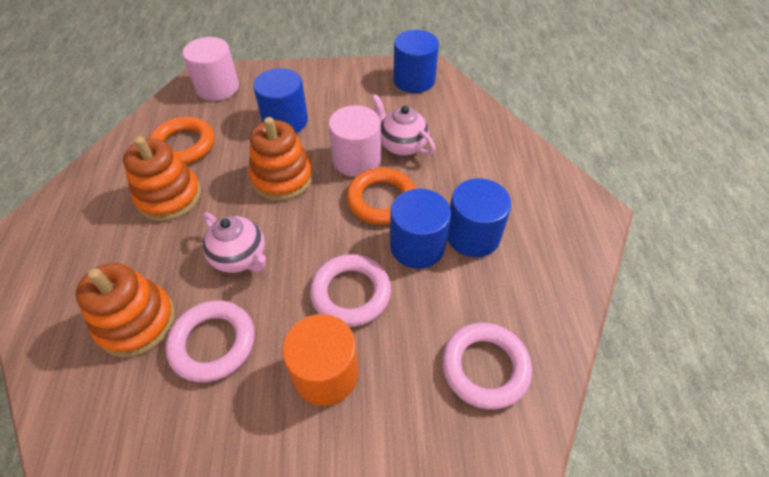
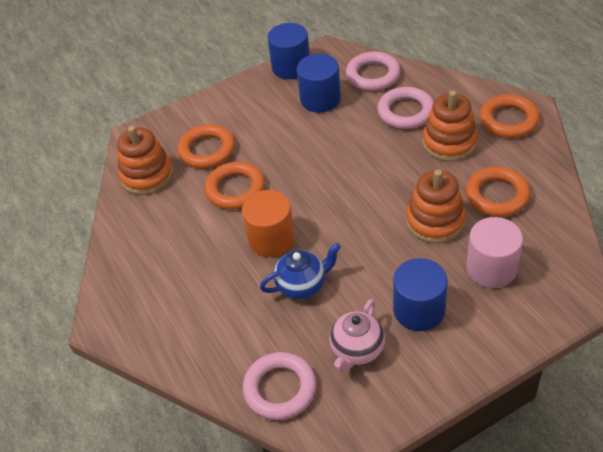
blue cylinder: 4 -> 3
blue teapot: 0 -> 1
orange ring: 2 -> 4
pink cylinder: 2 -> 1
pink teapot: 2 -> 1

